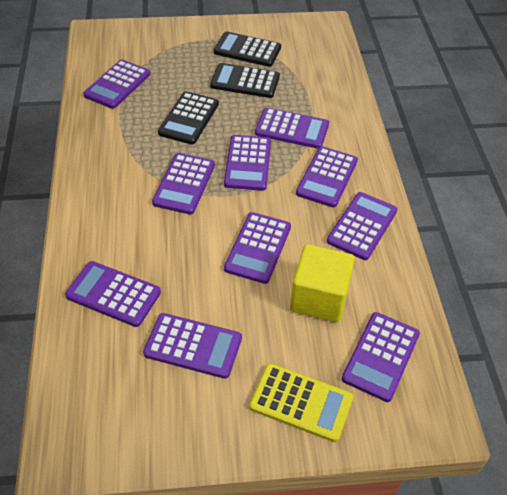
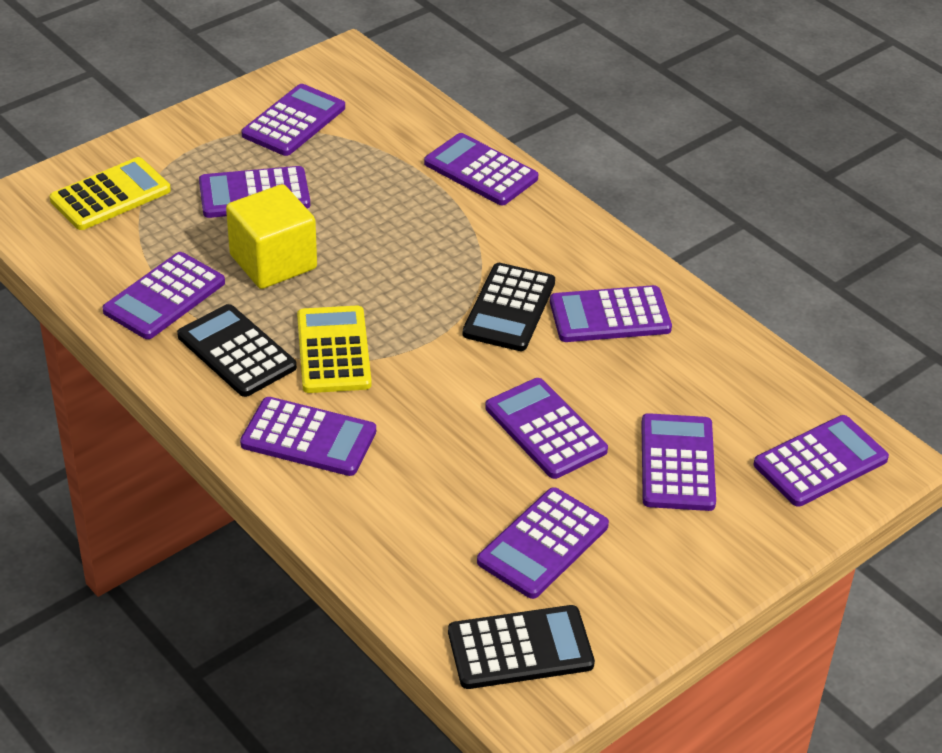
yellow calculator: 1 -> 2

